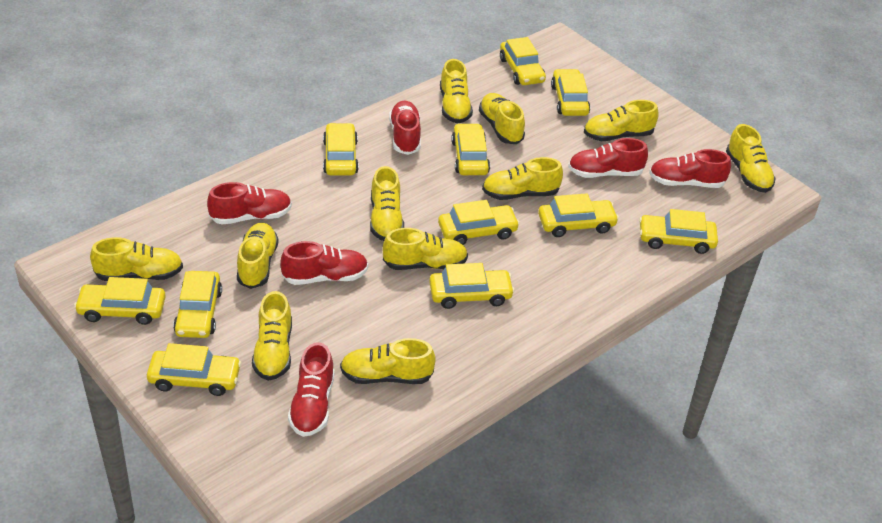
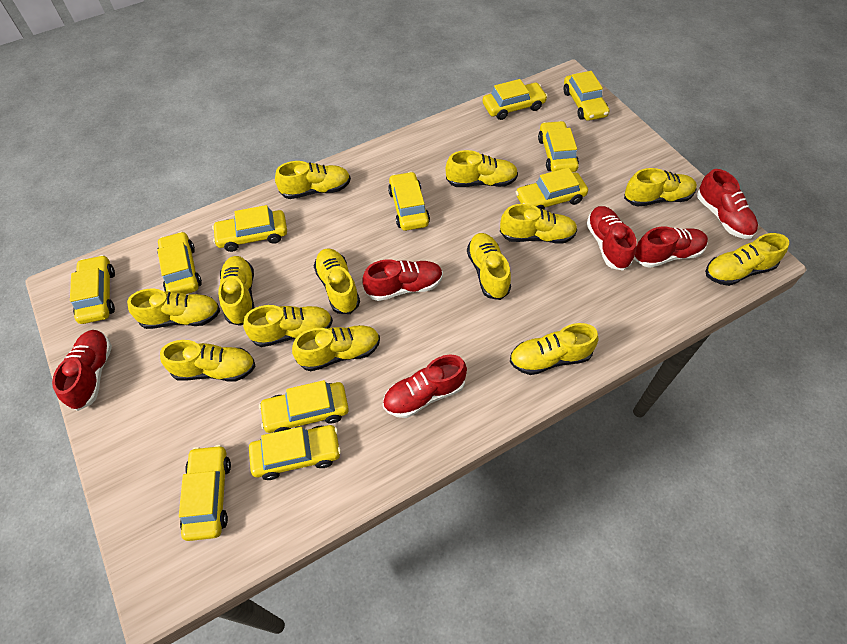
yellow shoe: 11 -> 13

